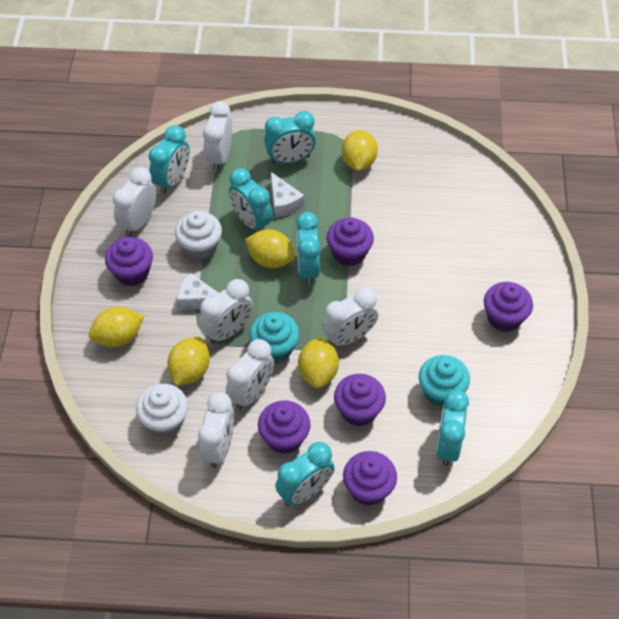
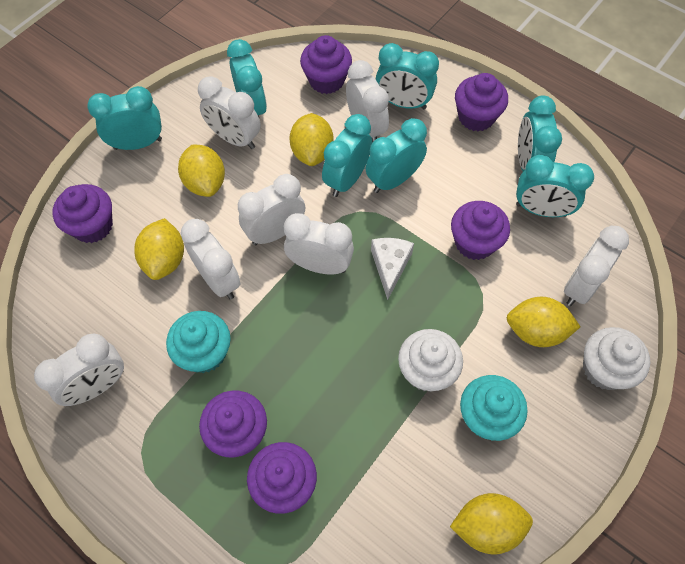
turquoise clock: 6 -> 7
white cheese: 2 -> 1
white clock: 6 -> 7

